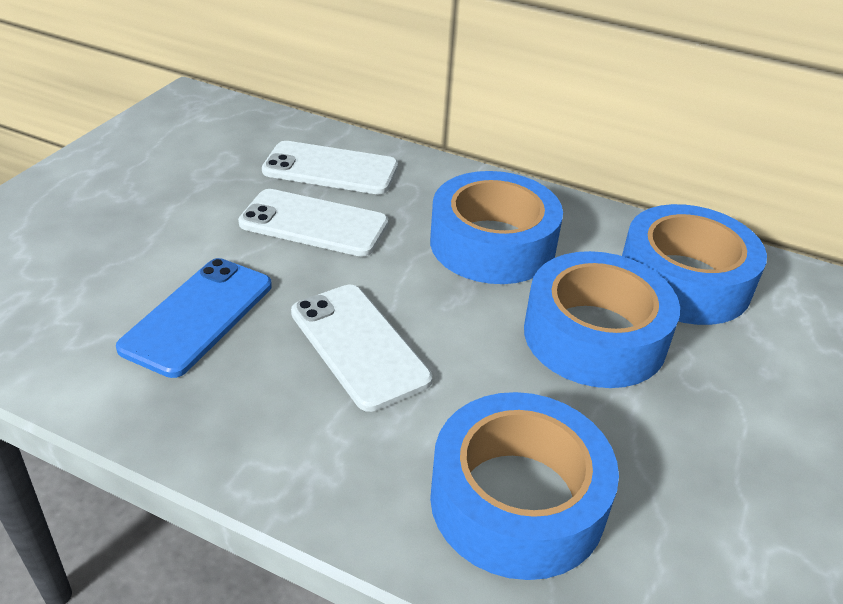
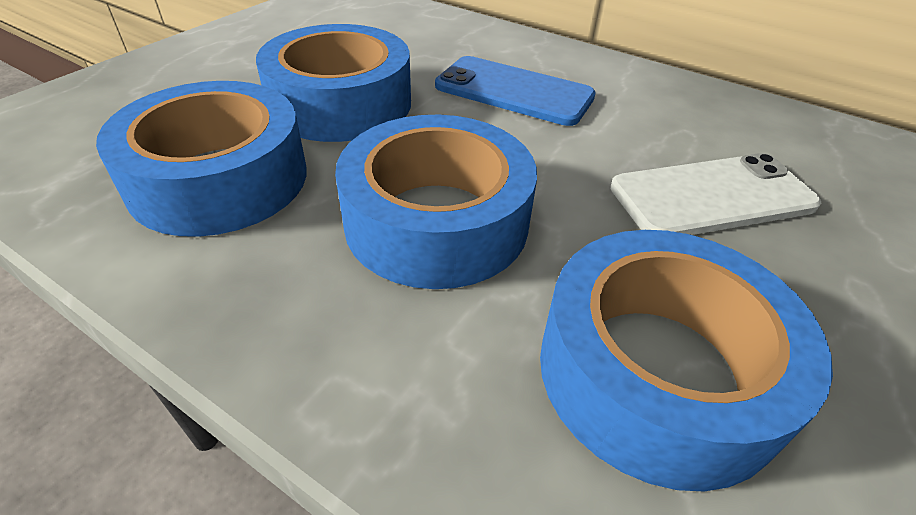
white phone: 3 -> 1

